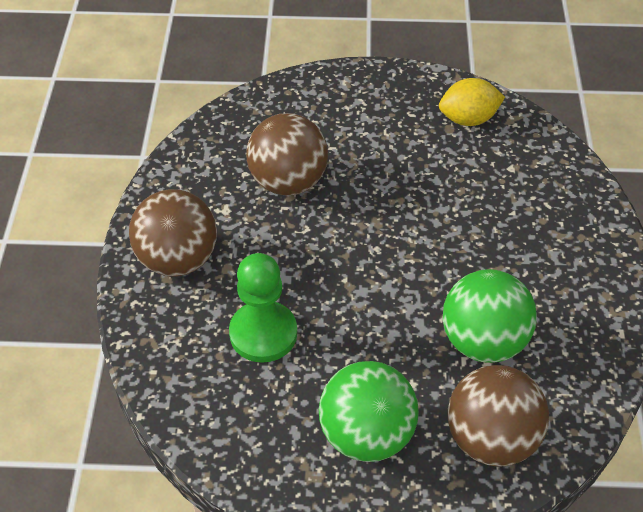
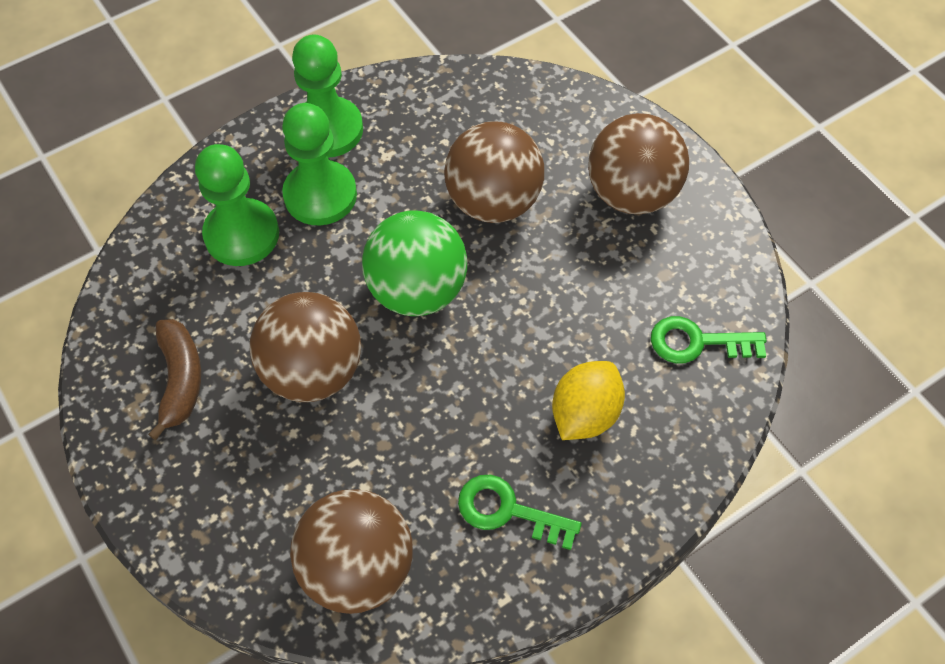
brown ball: 3 -> 4
brown banana: 0 -> 1
green ball: 2 -> 1
green key: 0 -> 2
green pawn: 1 -> 3

